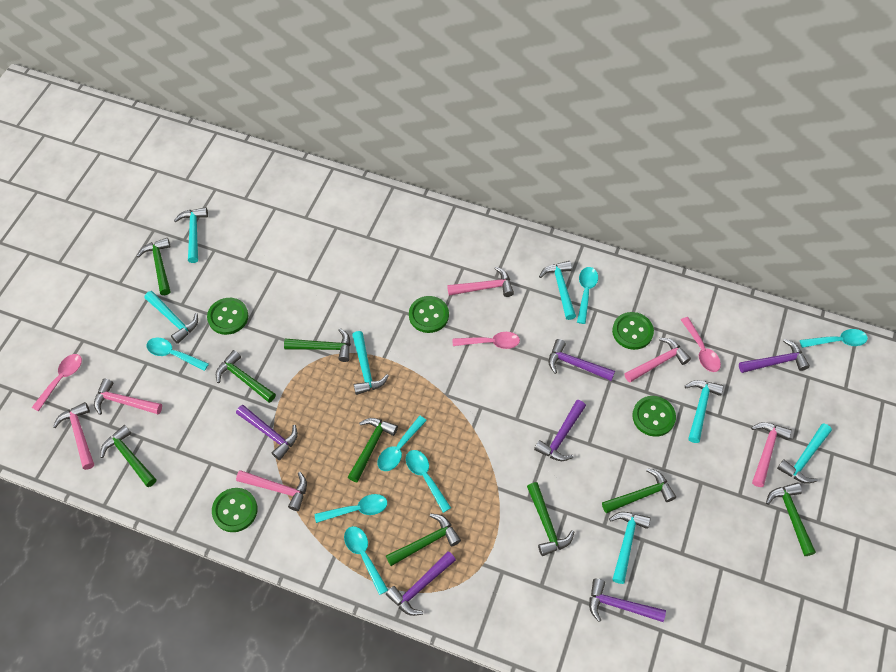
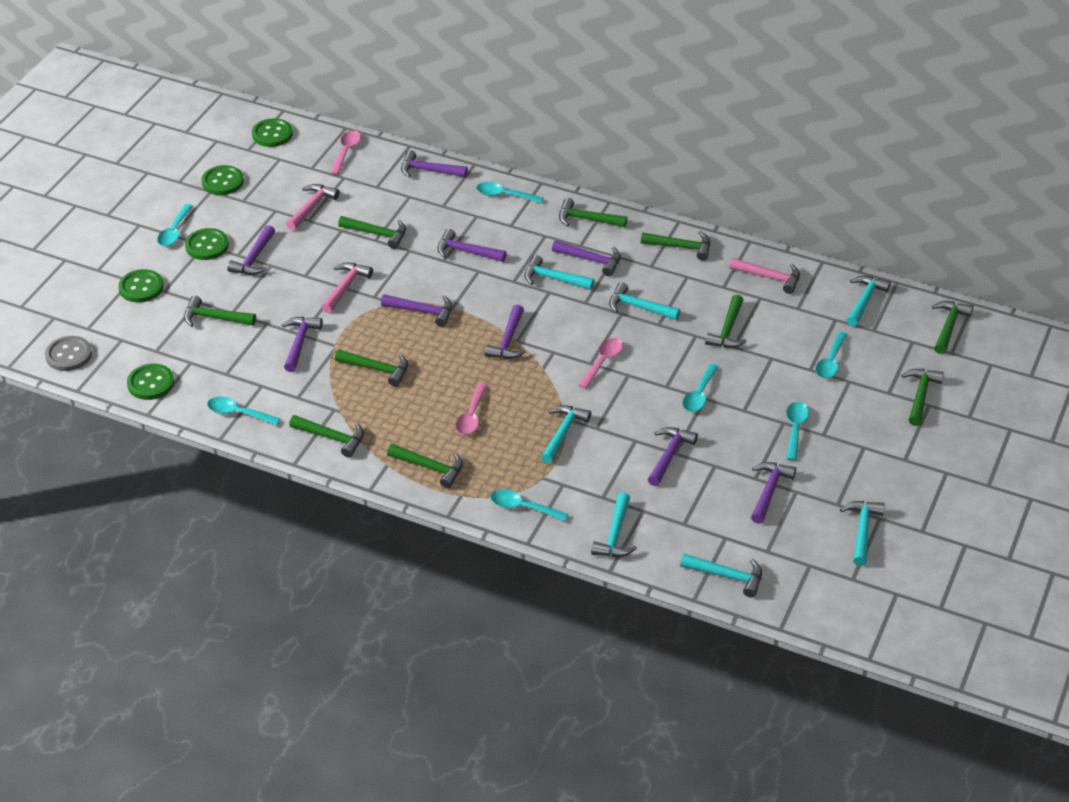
green hammer: 9 -> 10
grey button: 0 -> 1
pink hammer: 6 -> 3
purple hammer: 6 -> 9

